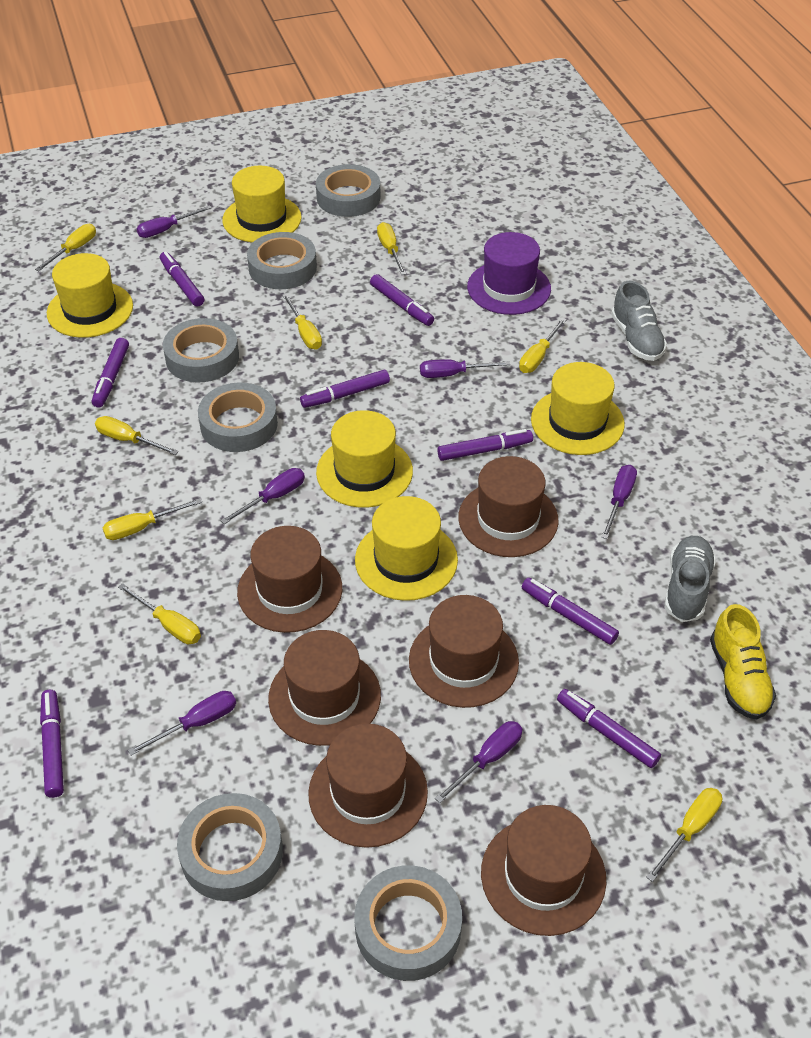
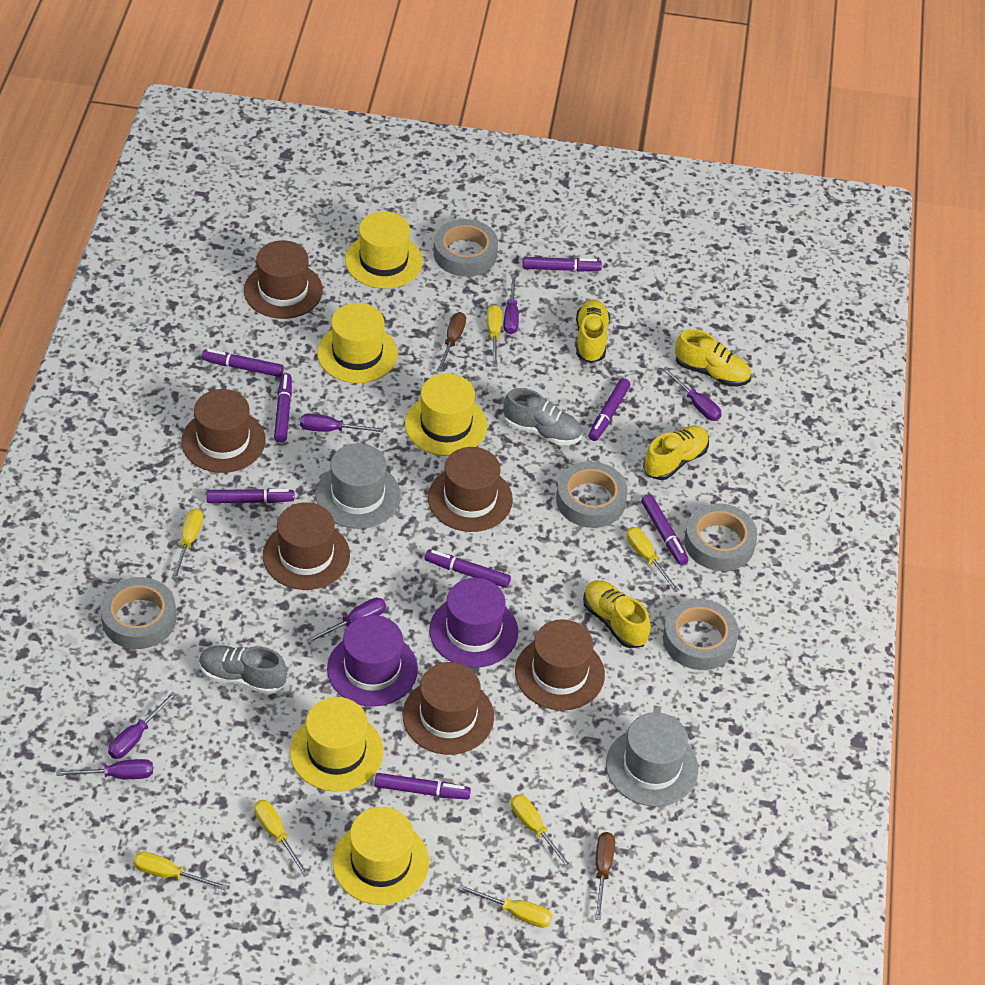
brown screwdriver: 0 -> 2
grey hat: 0 -> 2
grey tape: 6 -> 5
purple hat: 1 -> 2
yellow screwdriver: 8 -> 7
yellow shoe: 1 -> 4

